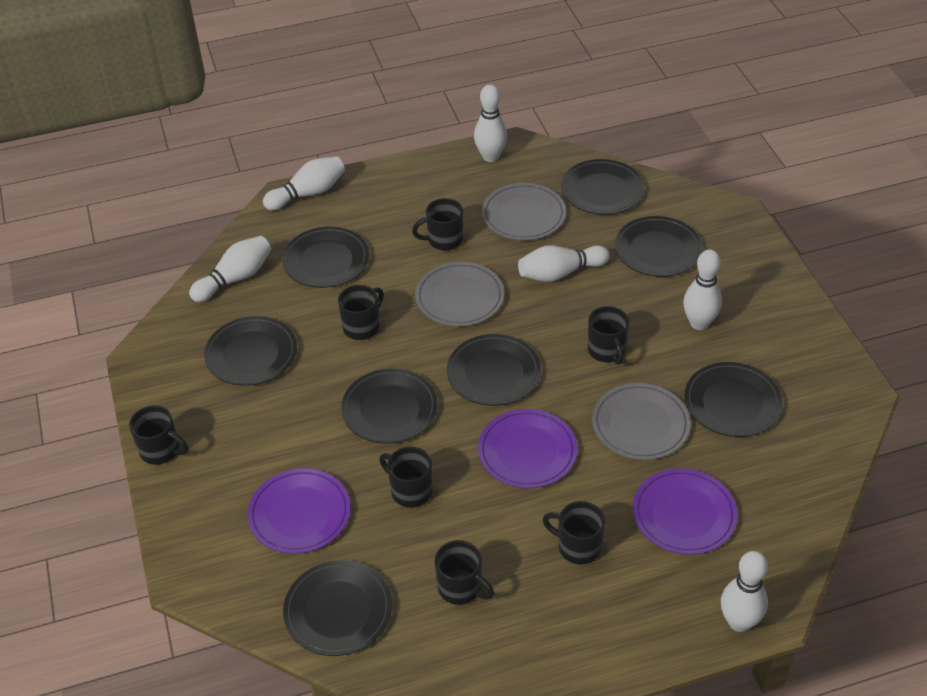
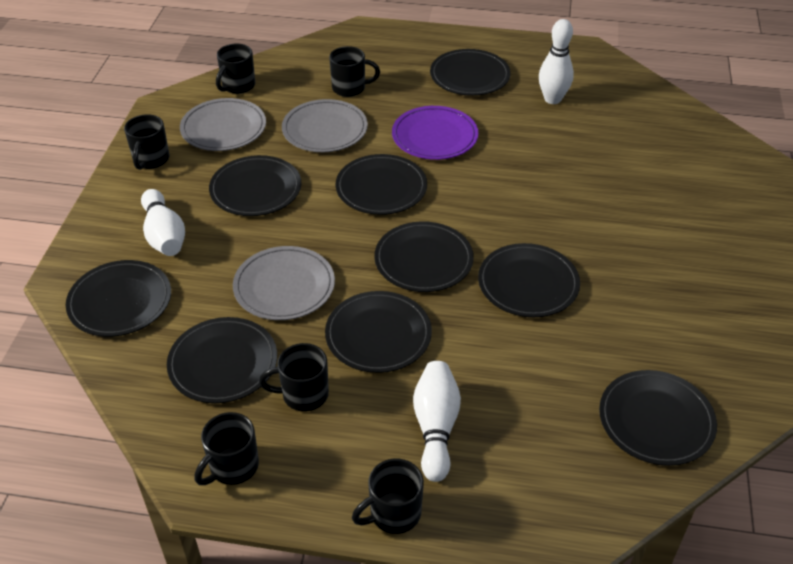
black mug: 7 -> 6
black plate: 8 -> 9
purple plate: 3 -> 1
white bowling pin: 6 -> 3

